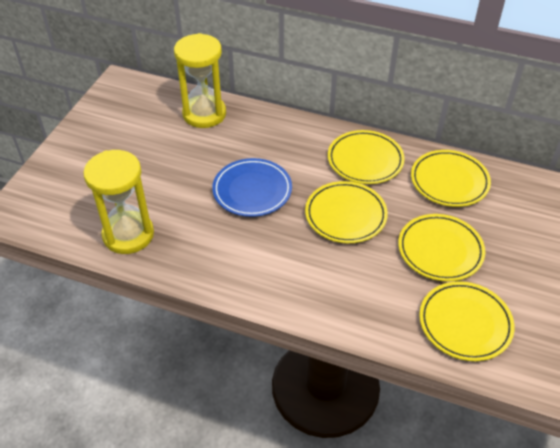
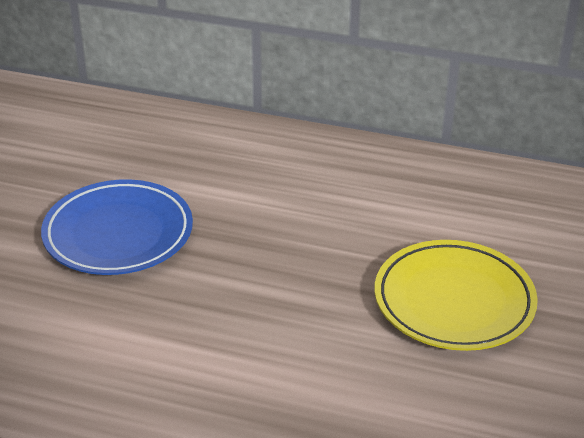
yellow hourglass: 2 -> 0
yellow plate: 5 -> 1

